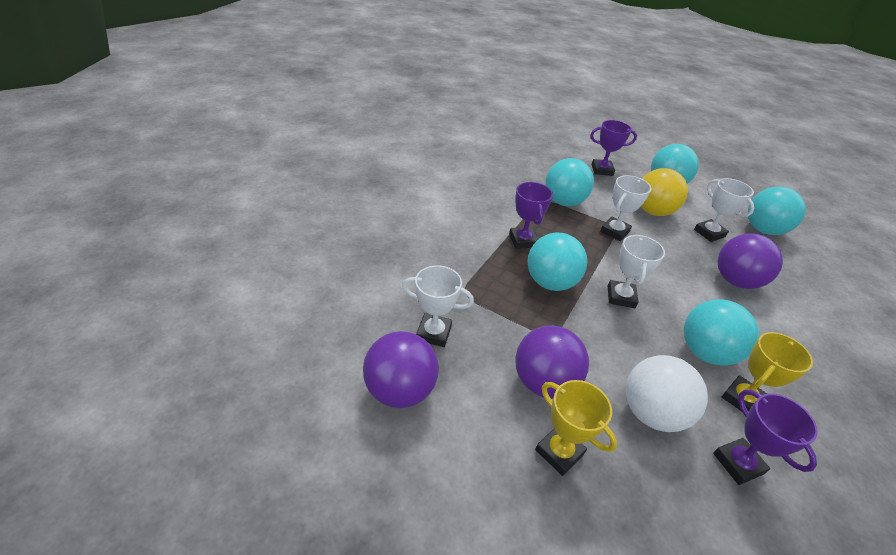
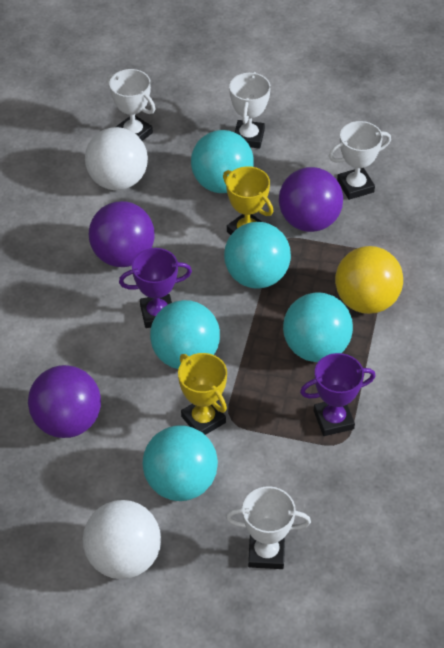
purple trophy: 3 -> 2
white ball: 1 -> 2

